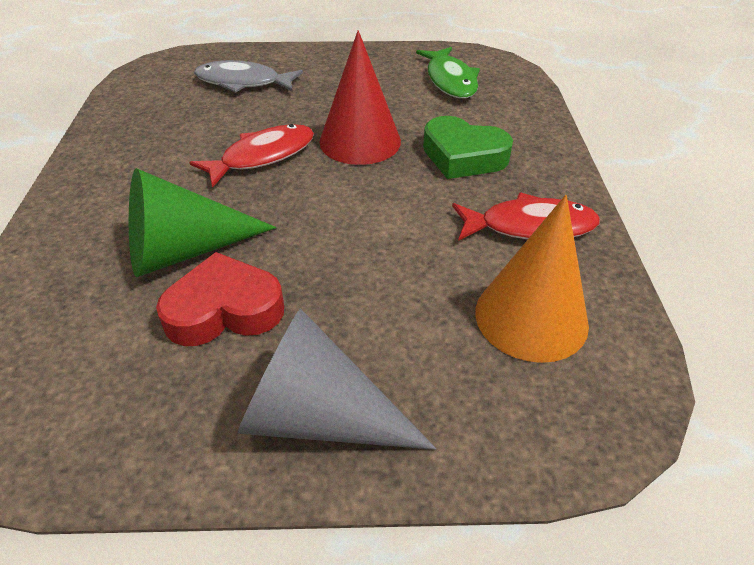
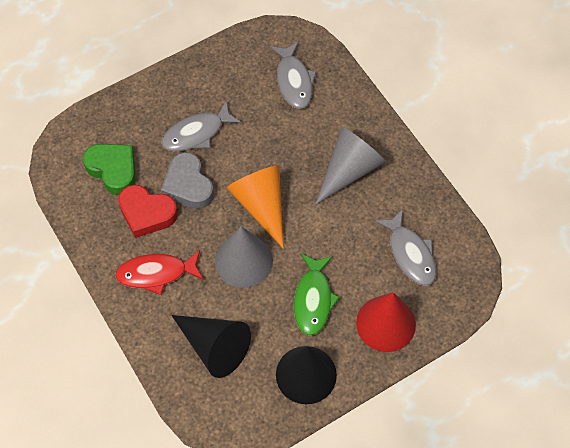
black cone: 0 -> 2
green cone: 1 -> 0
grey cone: 1 -> 2
grey fish: 1 -> 3
grey heart: 0 -> 1
red fish: 2 -> 1

